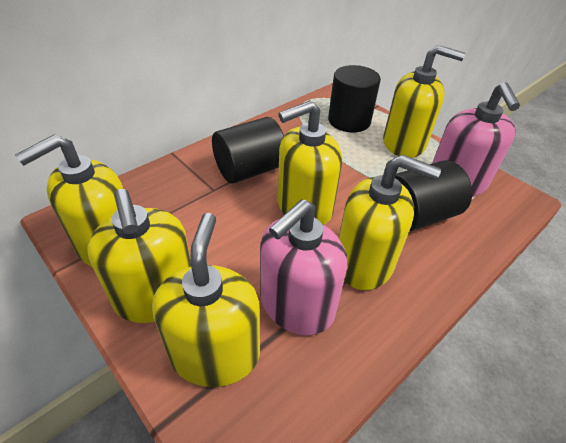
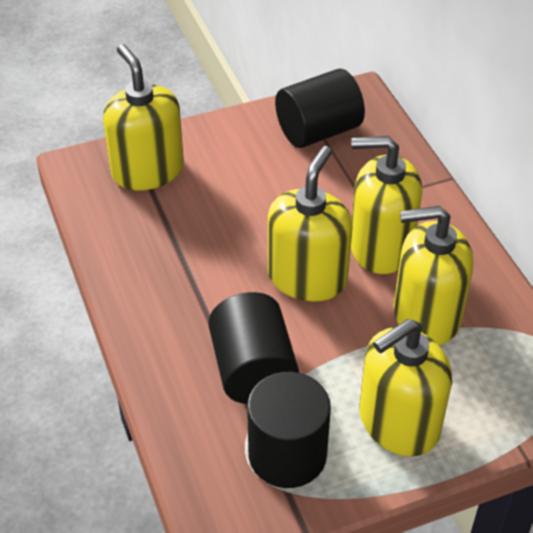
pink soap dispenser: 2 -> 0
yellow soap dispenser: 6 -> 5

